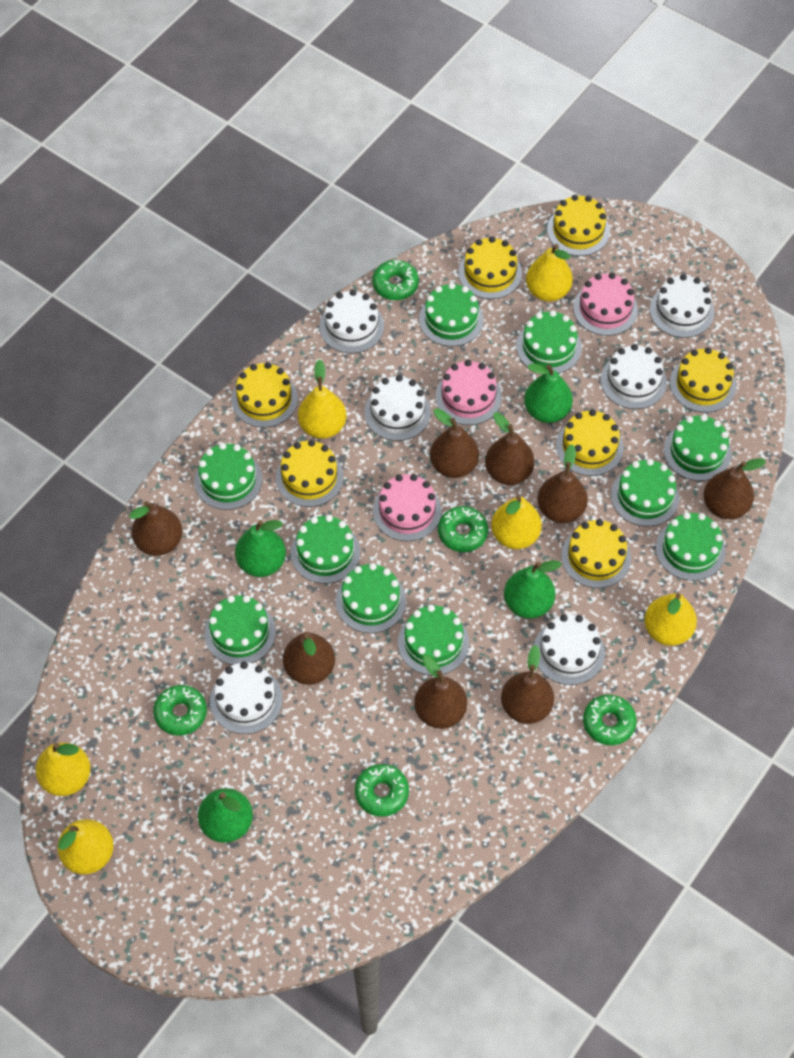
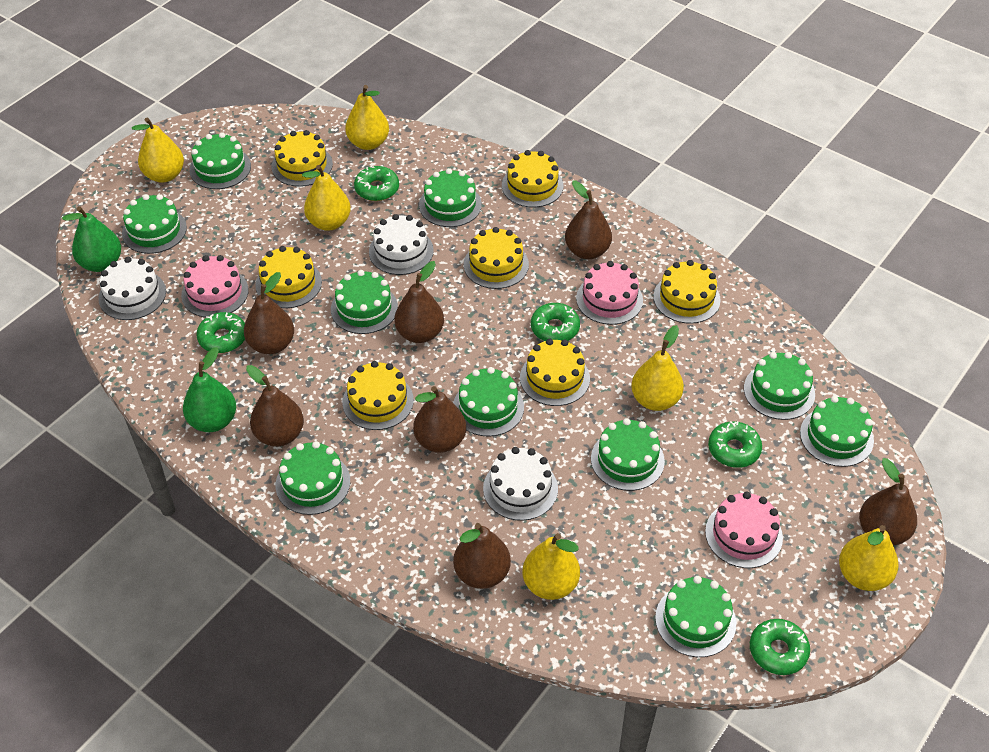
brown pear: 8 -> 7
green pear: 4 -> 2
white cake: 6 -> 3

